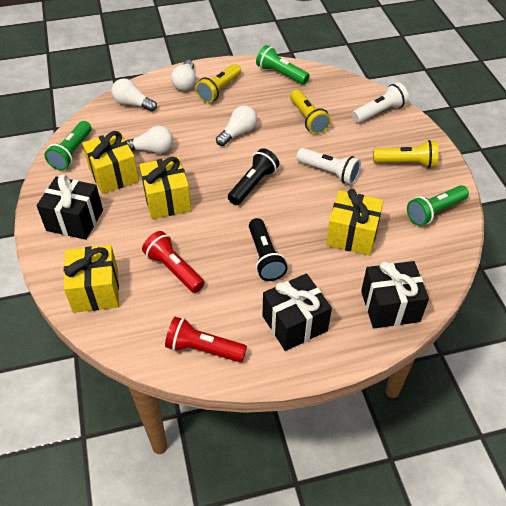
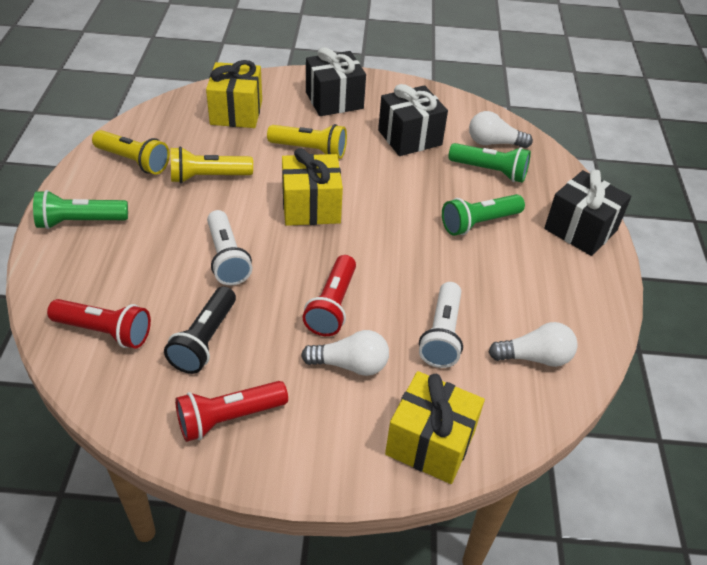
black flashlight: 2 -> 1
red flashlight: 2 -> 3
white light bulb: 4 -> 3
yellow gift: 4 -> 3

